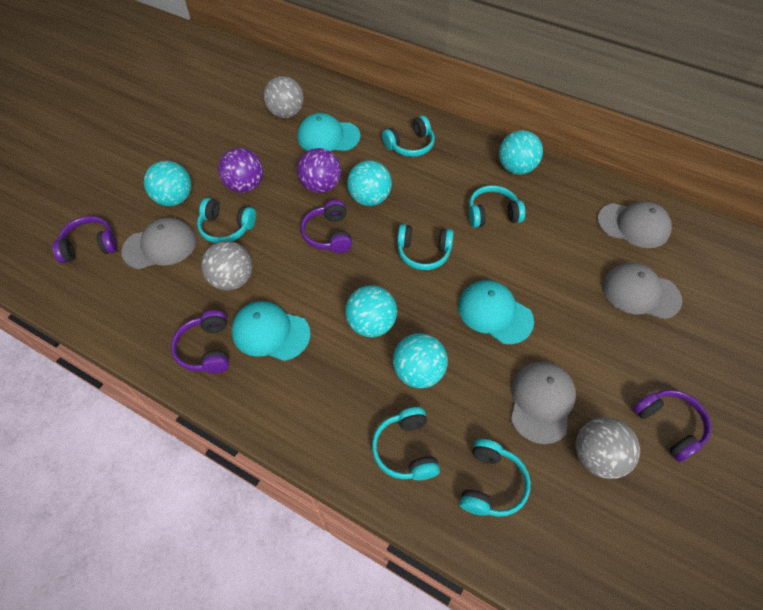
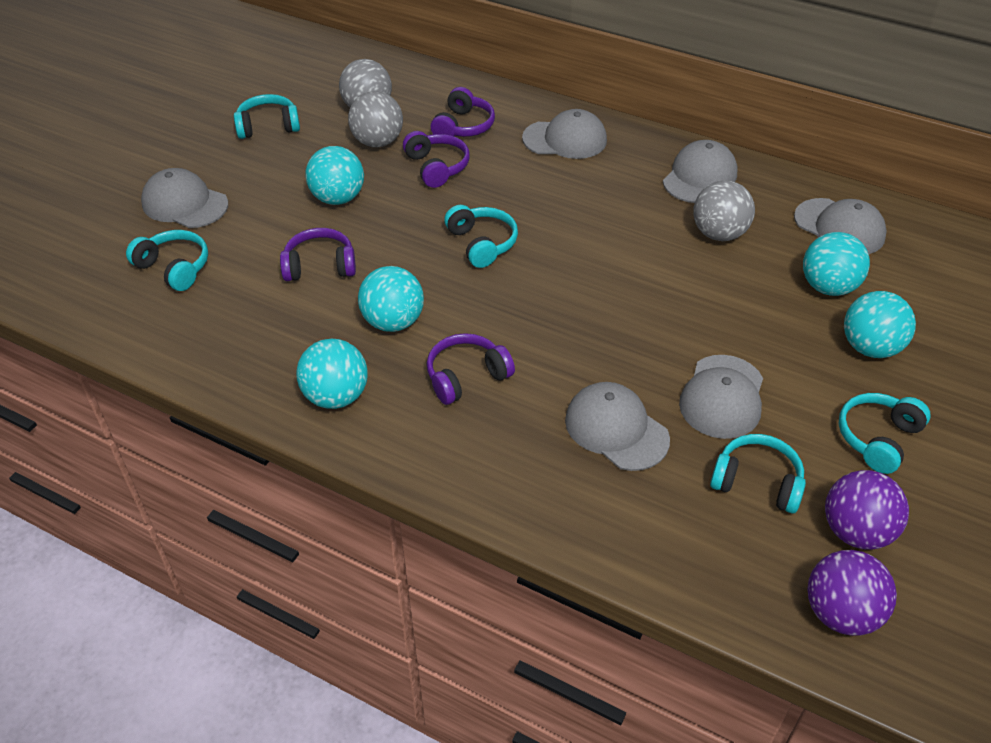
grey cap: 4 -> 6
turquoise cap: 3 -> 0
turquoise headphones: 6 -> 5

